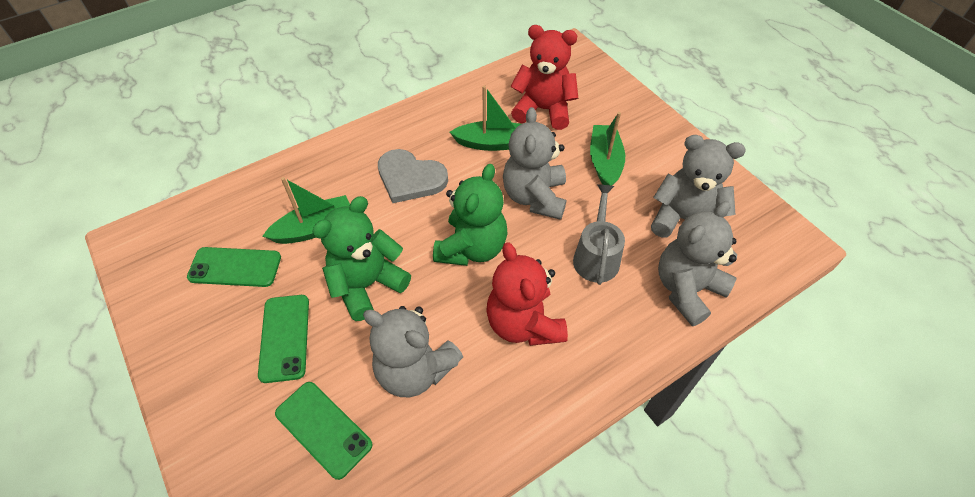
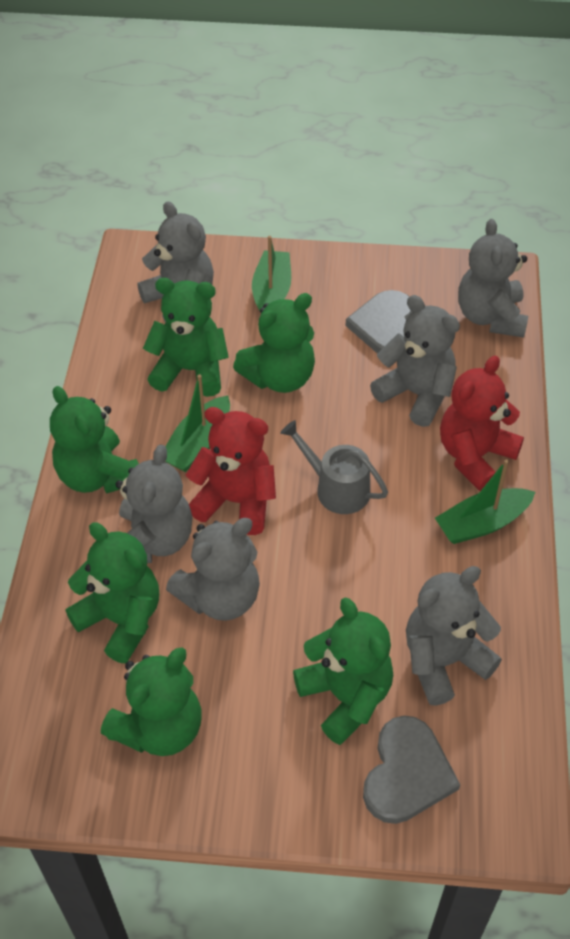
green phone: 3 -> 0
green teddy bear: 2 -> 6
grey heart: 1 -> 2
grey teddy bear: 4 -> 6

